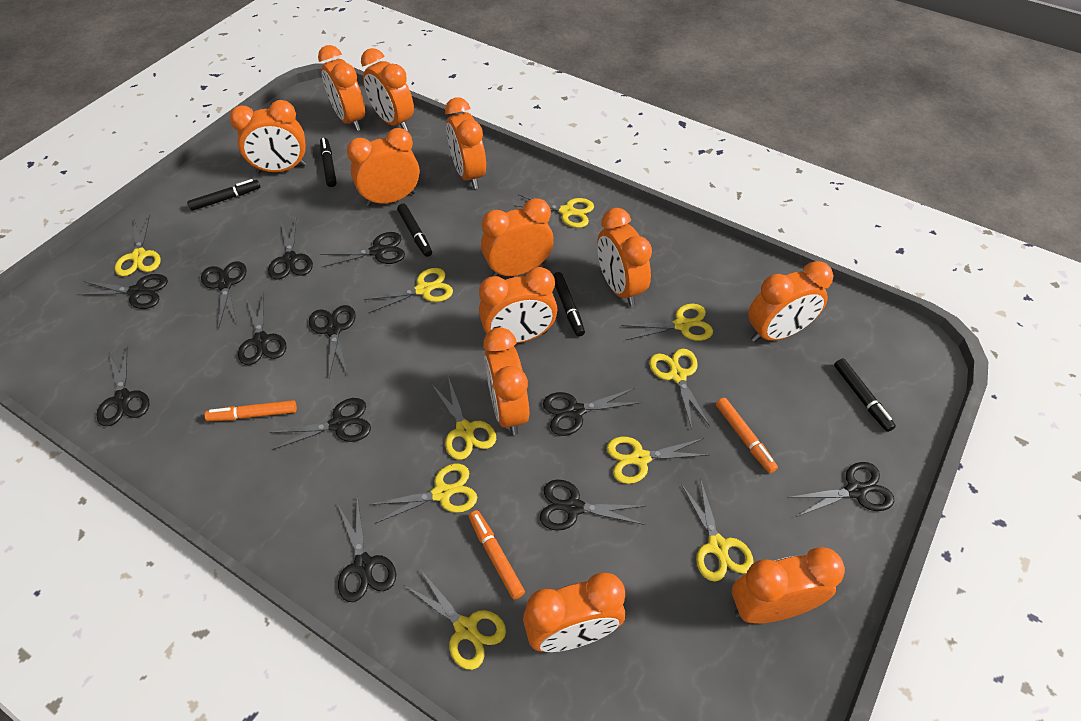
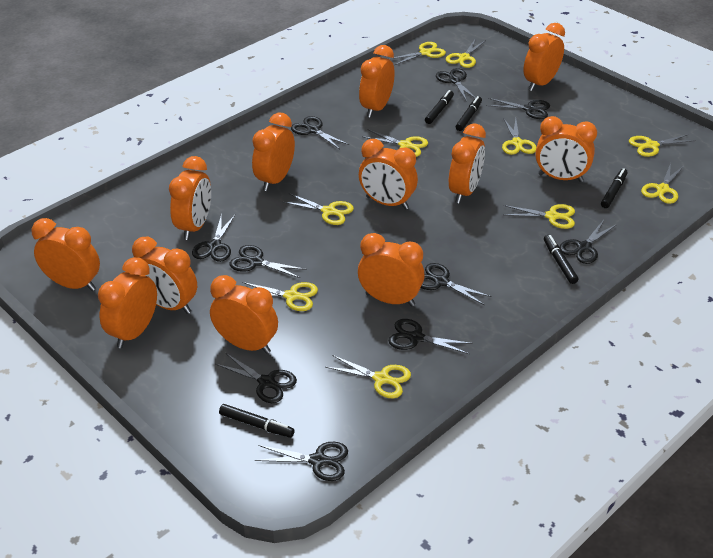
black scissors: 12 -> 10
orange marker: 3 -> 0

